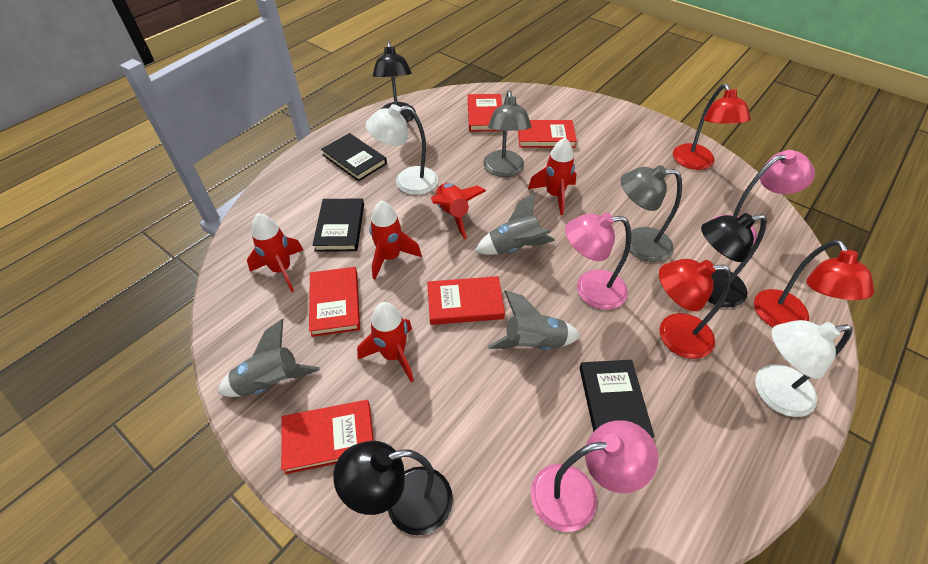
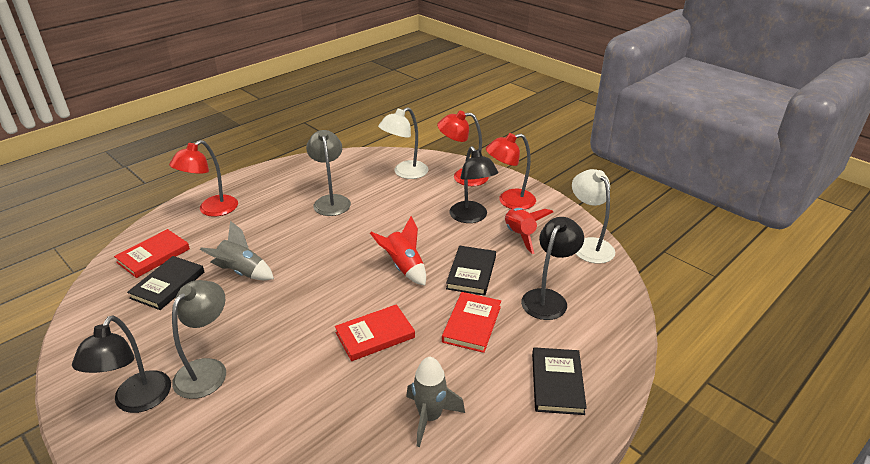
grey rocket: 3 -> 2
pink lamp: 3 -> 0
red book: 5 -> 3
red rocket: 5 -> 2

